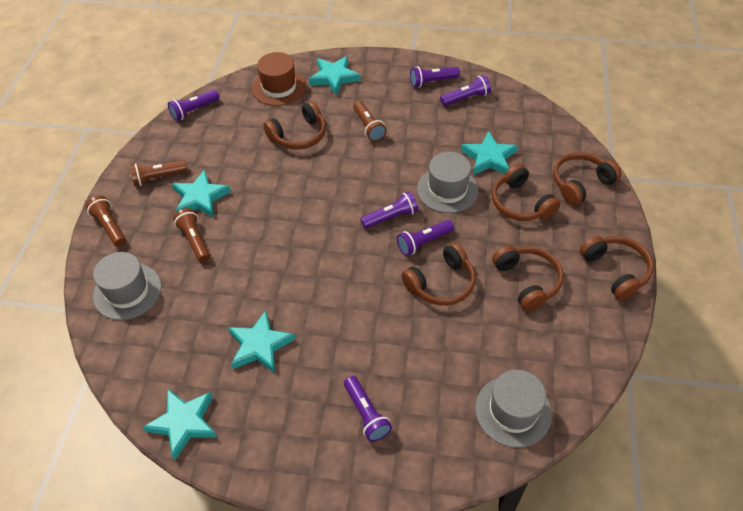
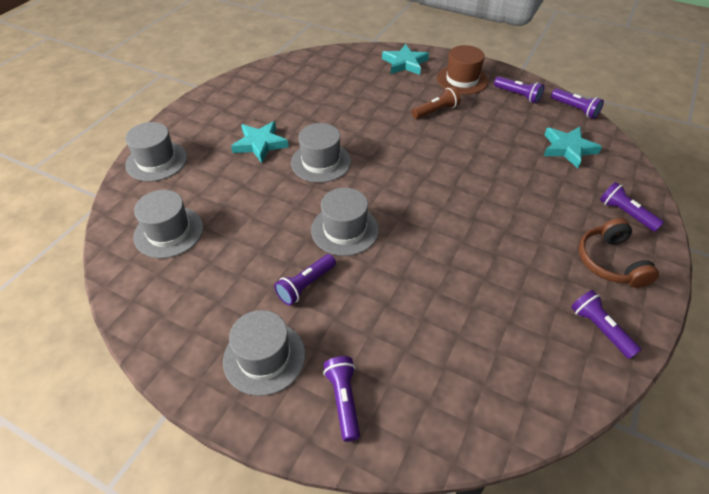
brown flashlight: 4 -> 1
brown headphones: 6 -> 1
grey hat: 3 -> 5
turquoise star: 5 -> 3

